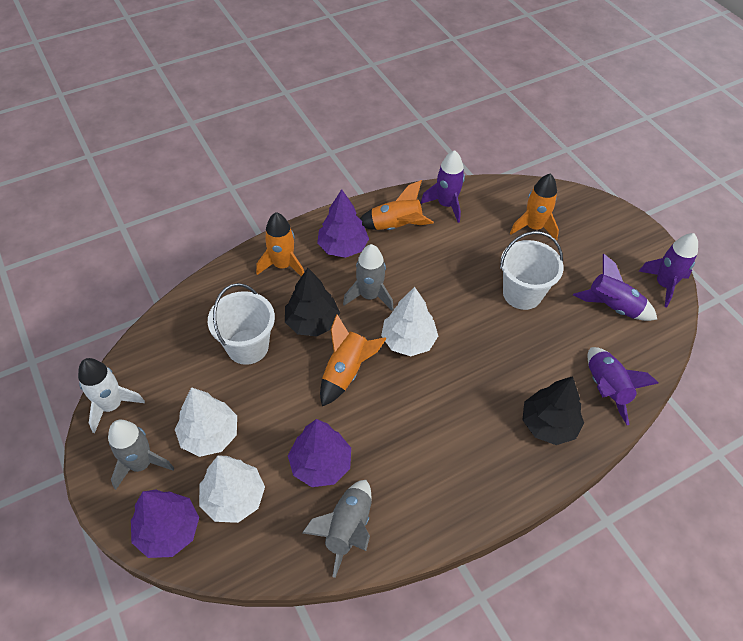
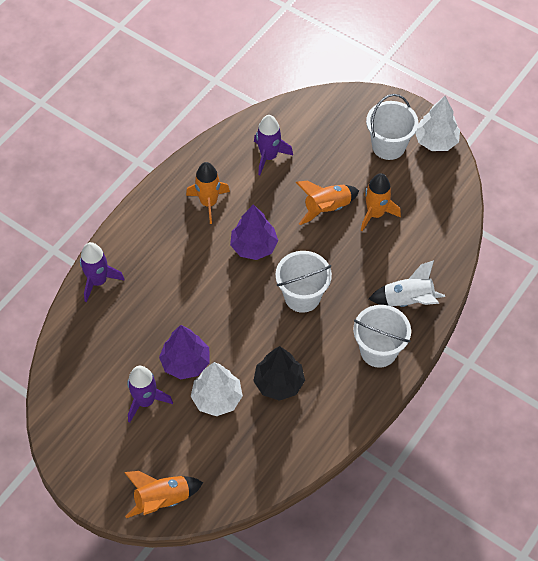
black tree: 2 -> 1
grey rocket: 3 -> 0
purple rocket: 4 -> 3
purple tree: 3 -> 2
white bucket: 2 -> 3
white tree: 3 -> 2

